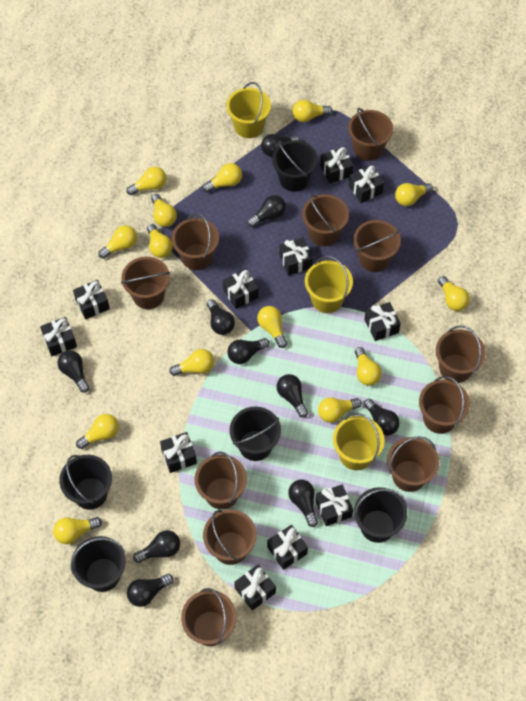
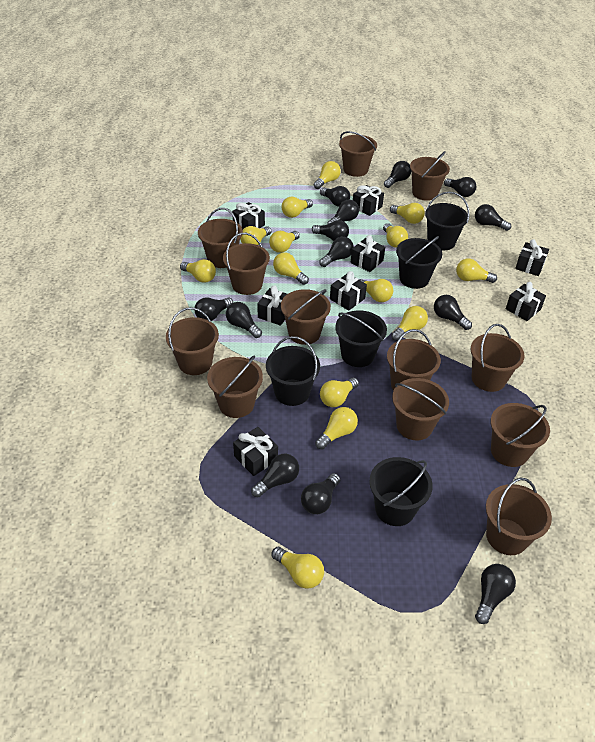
black gift: 11 -> 8
black light bulb: 10 -> 13
brown bucket: 11 -> 12
yellow bucket: 3 -> 0

